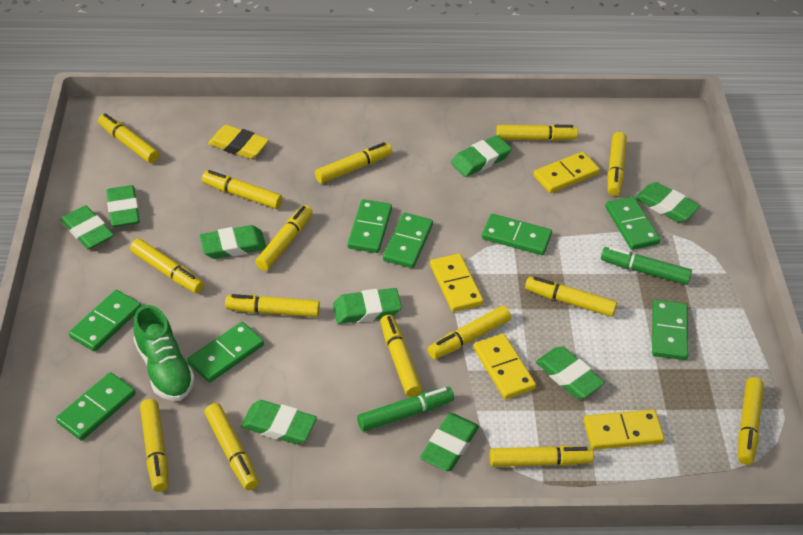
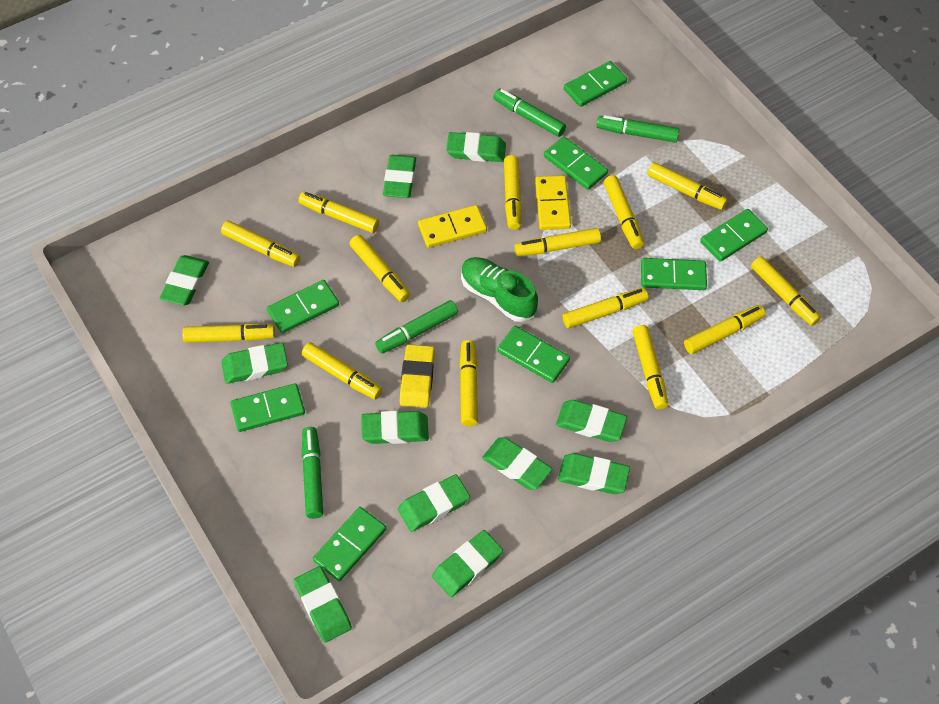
green eraser: 9 -> 11
green marker: 2 -> 4
yellow domino: 4 -> 2
yellow marker: 15 -> 14

